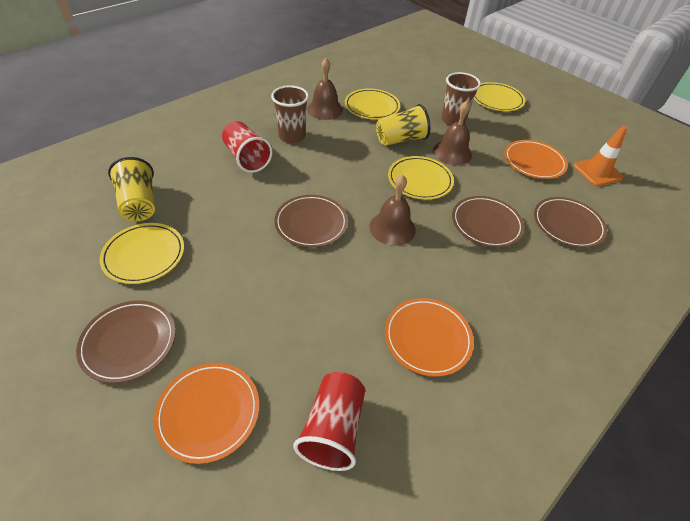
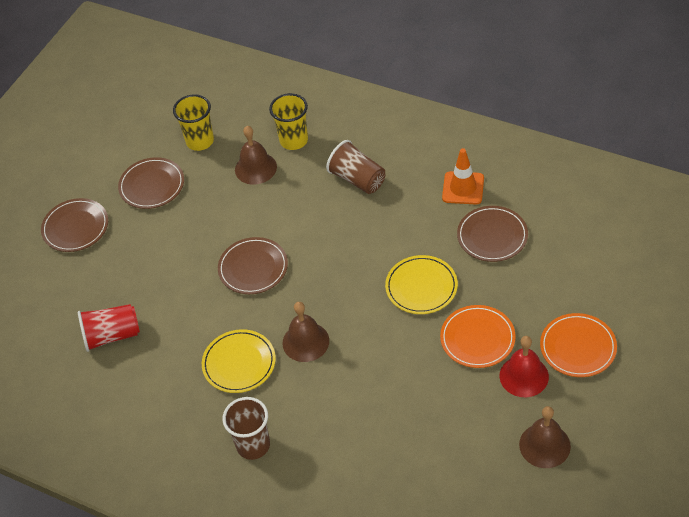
orange plate: 3 -> 2
red bell: 0 -> 1
red cup: 2 -> 1
yellow plate: 4 -> 2

